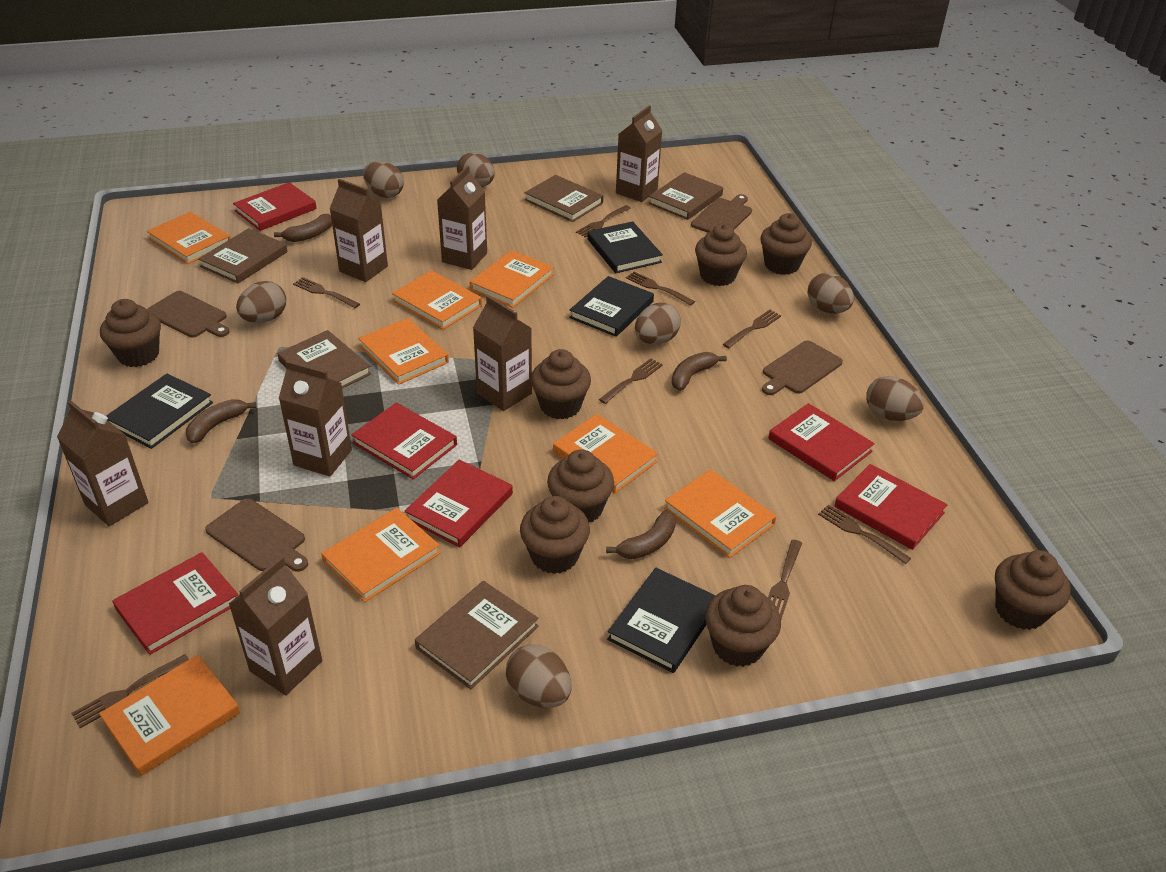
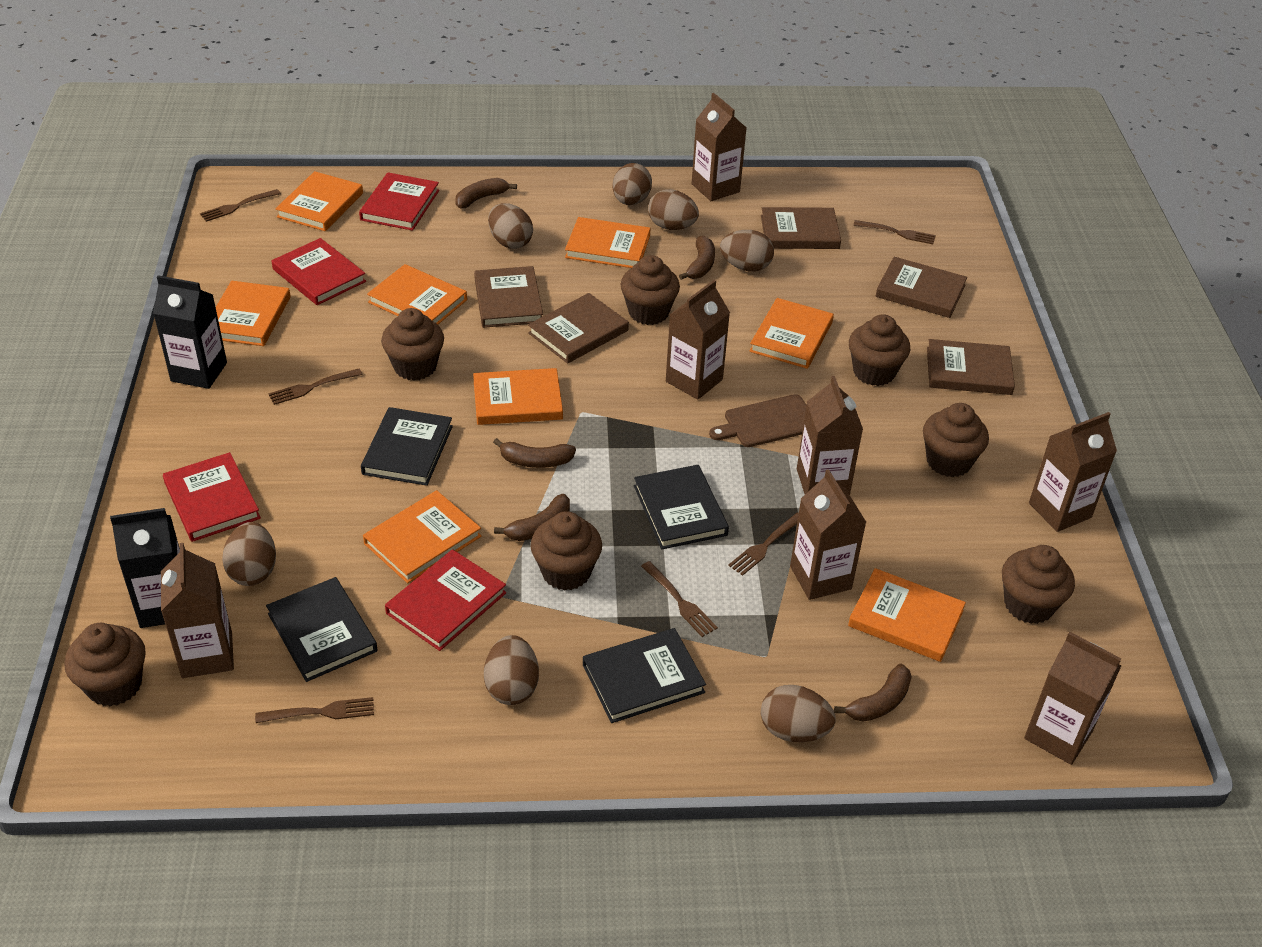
black carton: 0 -> 2
brown banana: 4 -> 5
brown cupcake: 8 -> 7
brown cutting board: 4 -> 1
brown fork: 8 -> 6
red book: 6 -> 4

